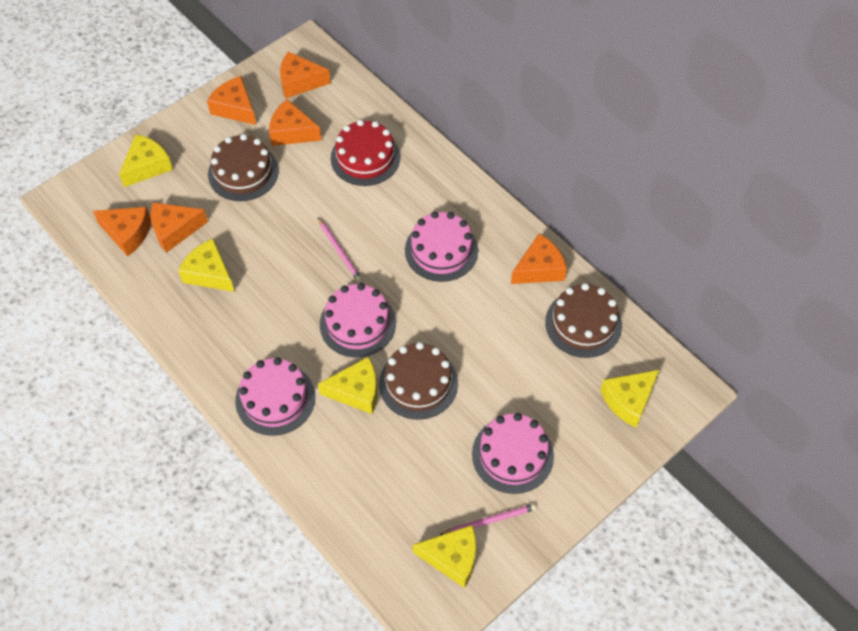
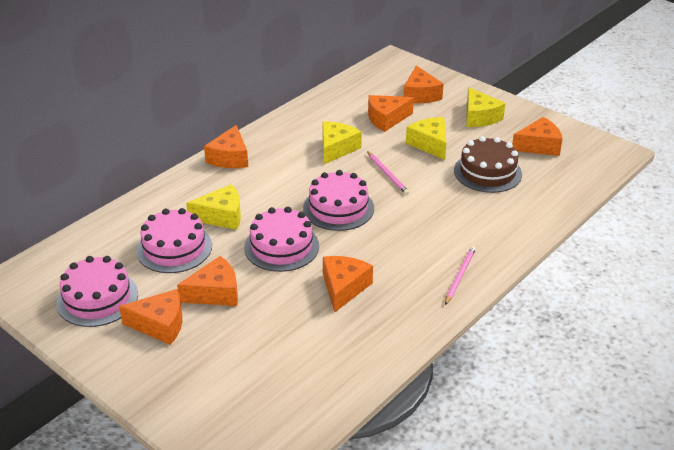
brown cake: 3 -> 1
orange cheese: 6 -> 7
red cake: 1 -> 0
yellow cheese: 5 -> 4

